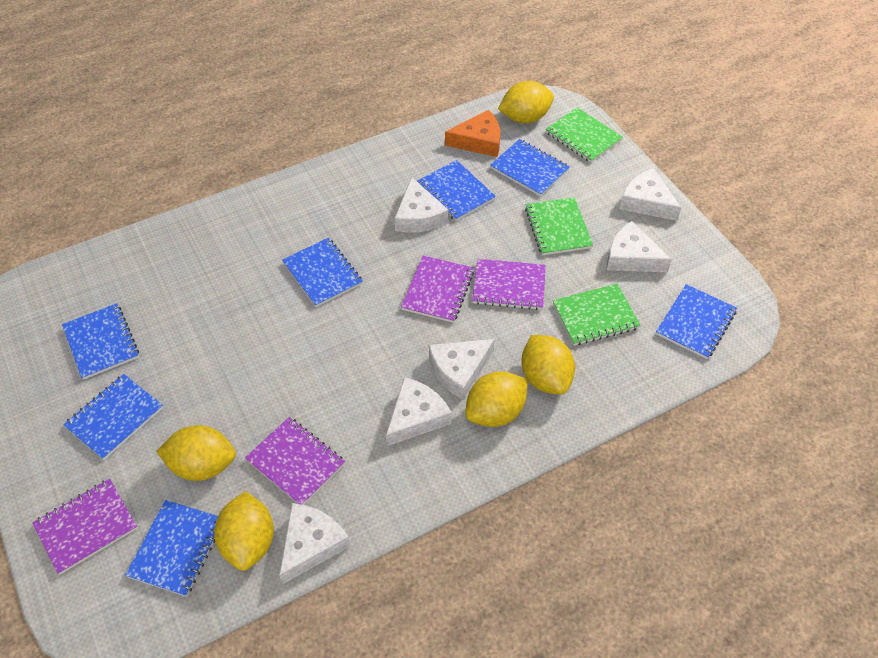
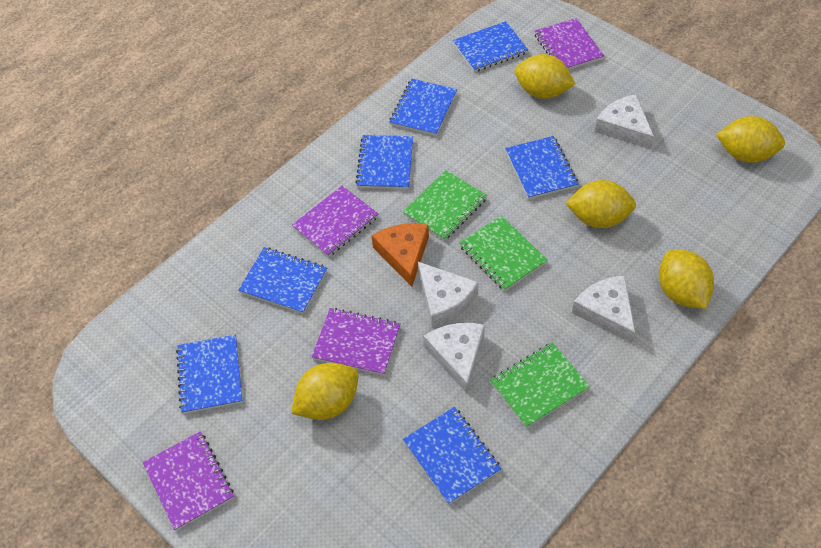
white cheese: 6 -> 4

